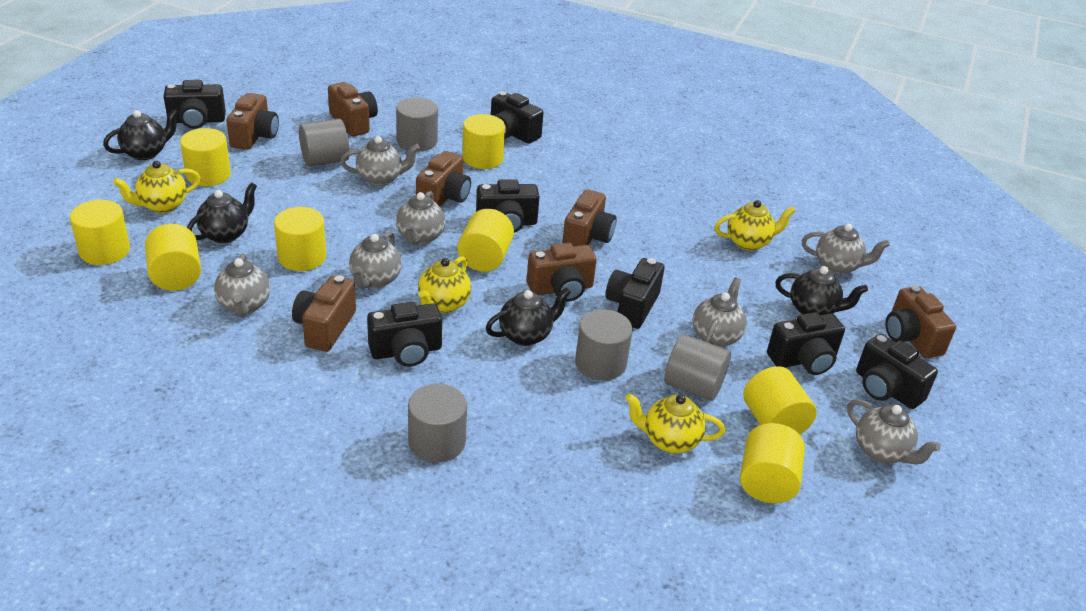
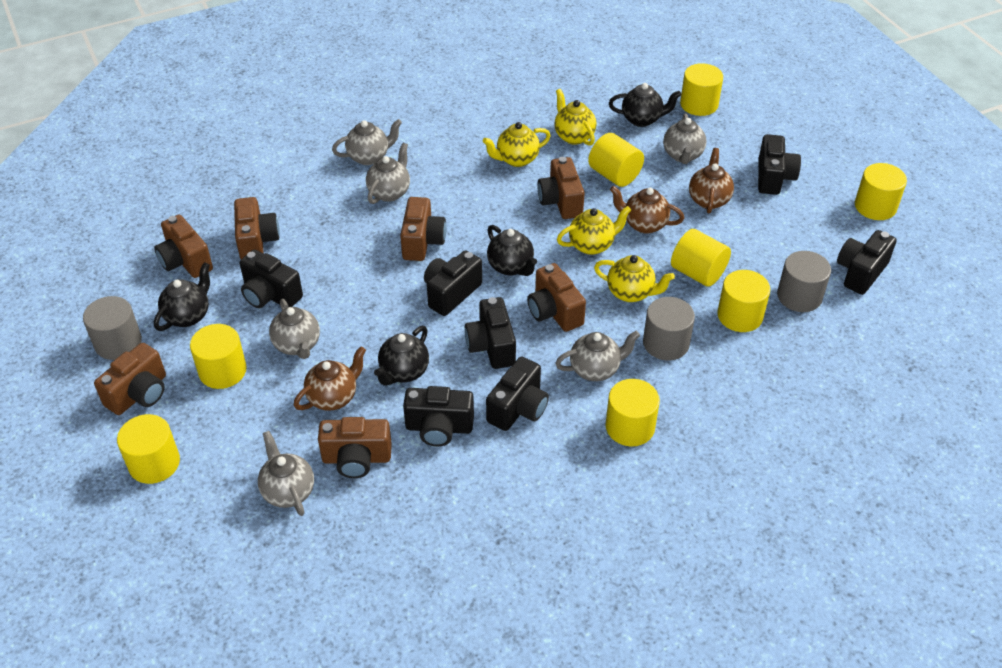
brown teapot: 0 -> 3
grey cylinder: 5 -> 3
grey teapot: 7 -> 6

